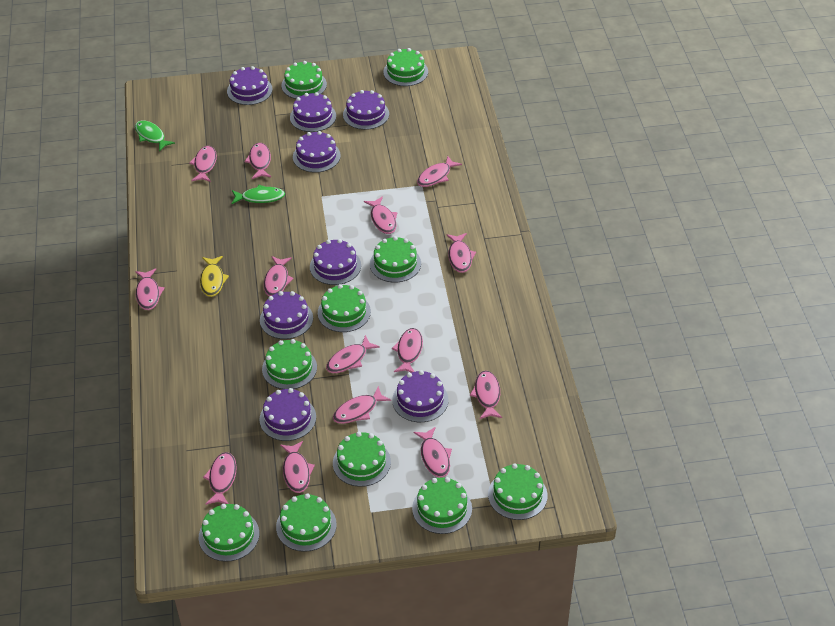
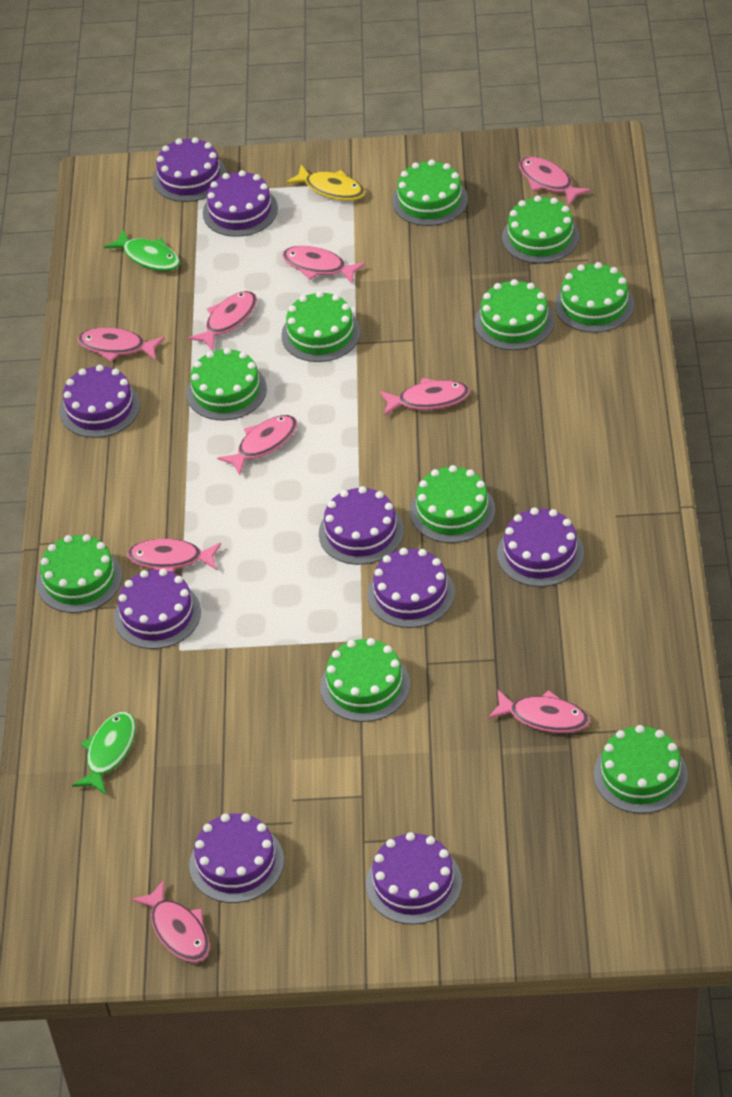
pink fish: 14 -> 9
purple cake: 8 -> 9

